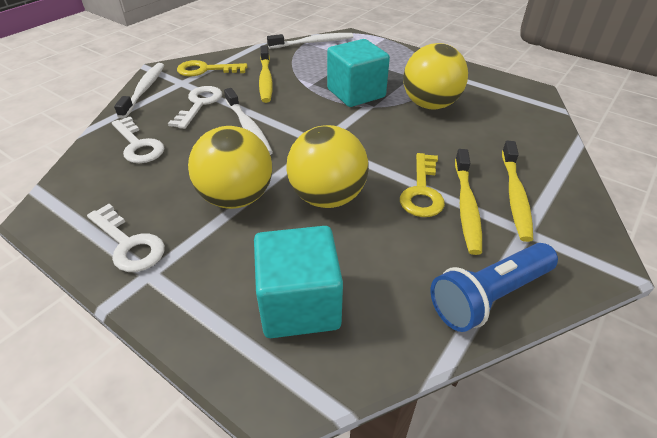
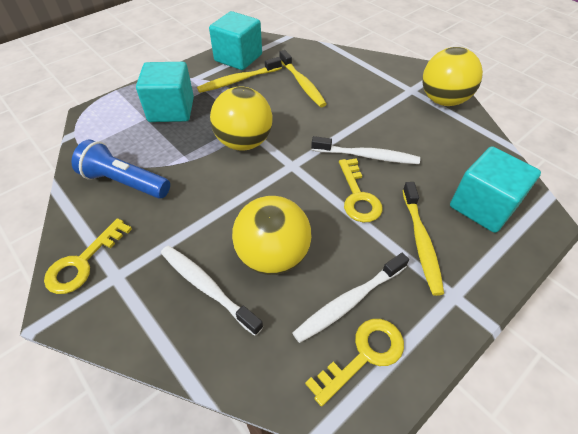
turquoise cube: 2 -> 3
white key: 3 -> 0
yellow key: 2 -> 3

